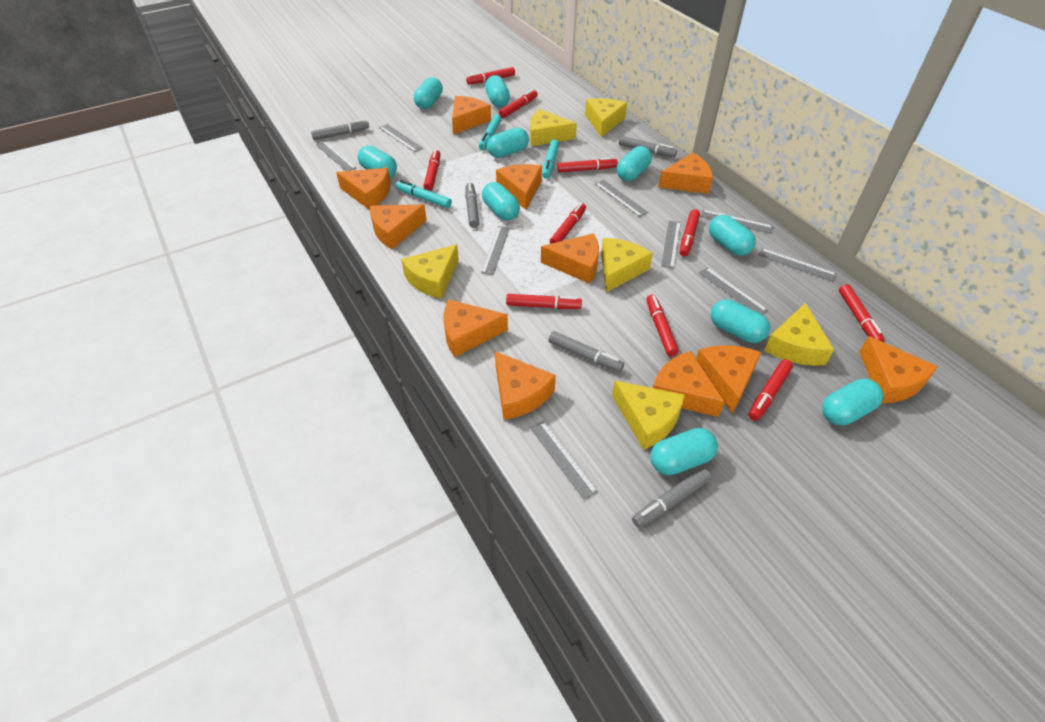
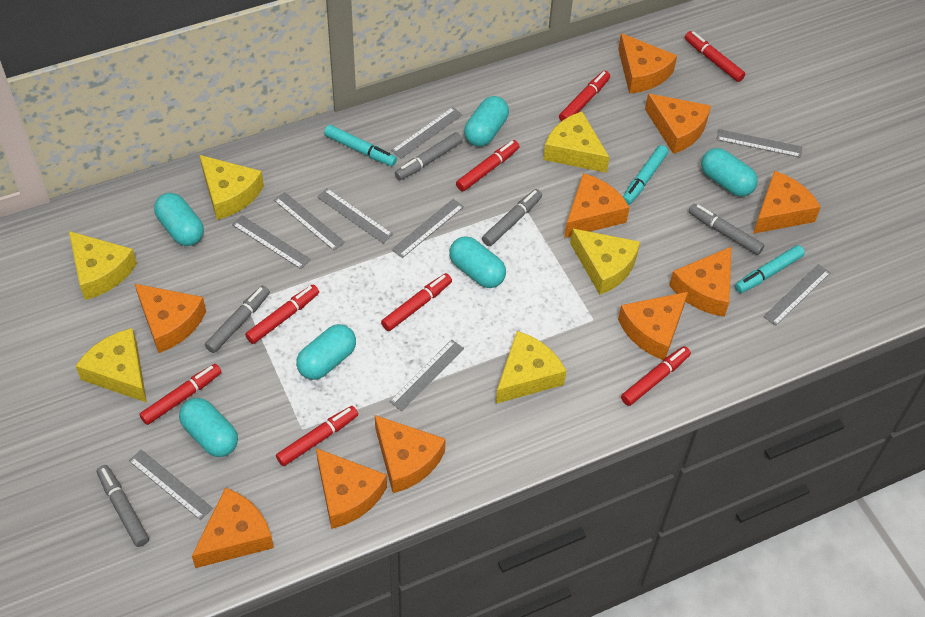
orange cheese: 11 -> 10
red marker: 10 -> 8
turquoise capsule: 10 -> 6

